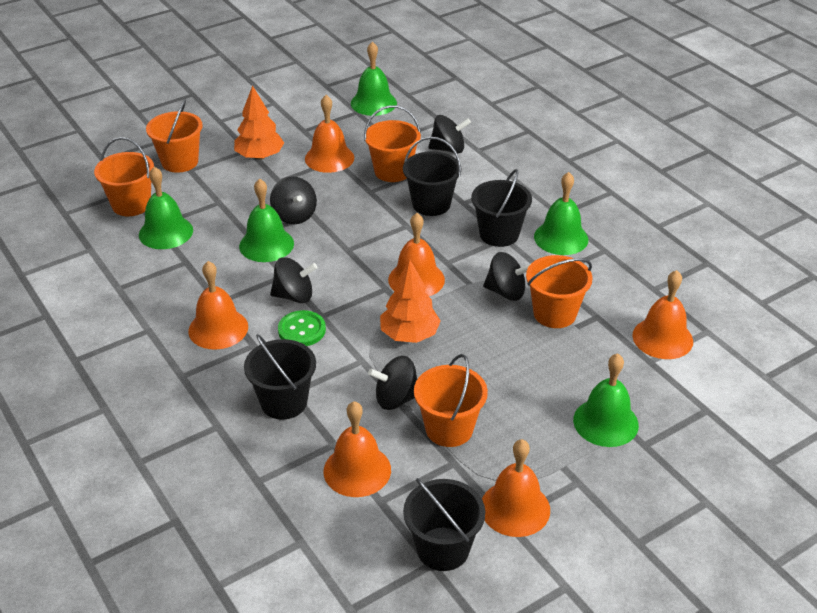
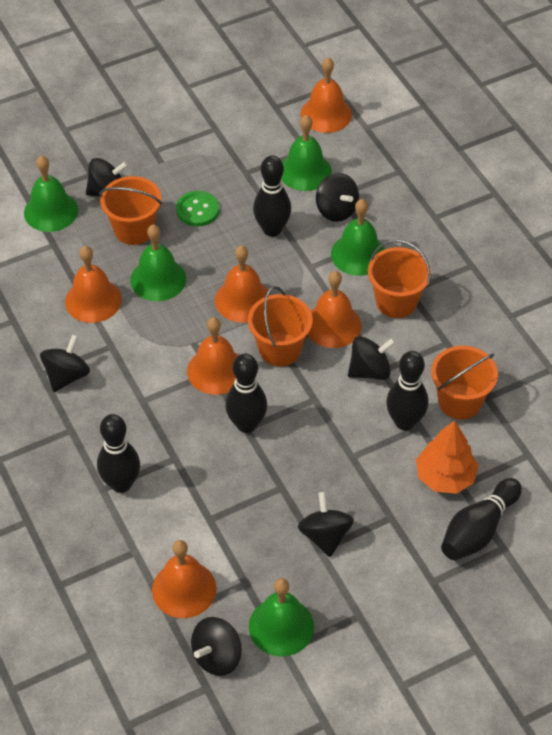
black bowling pin: 0 -> 5
black bucket: 4 -> 0
black spinning top: 5 -> 6
orange bucket: 5 -> 4
orange tree: 2 -> 1

